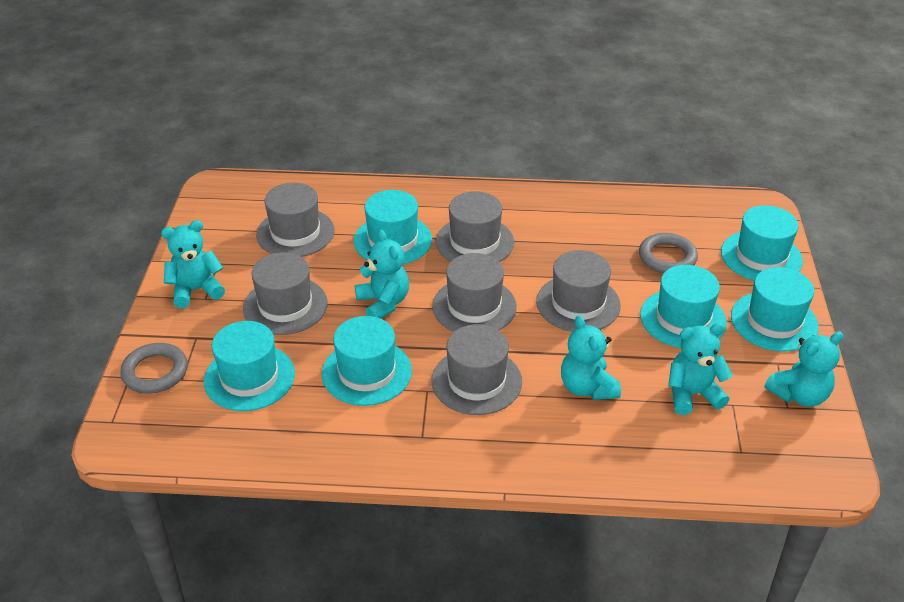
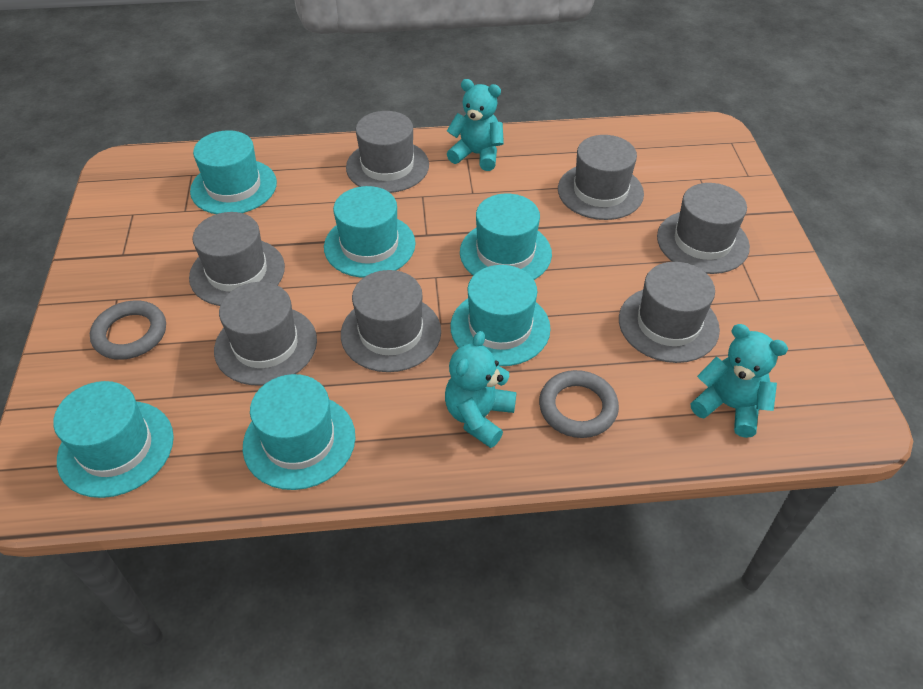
grey hat: 6 -> 7
turquoise teddy bear: 5 -> 3

